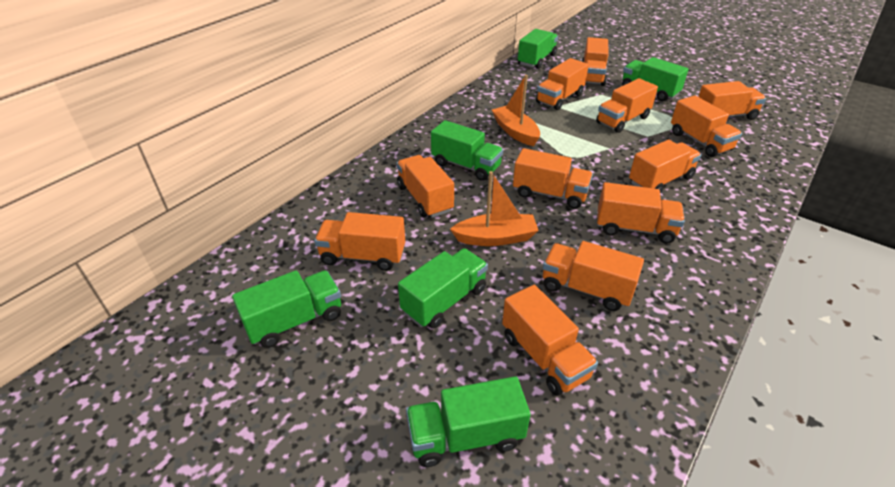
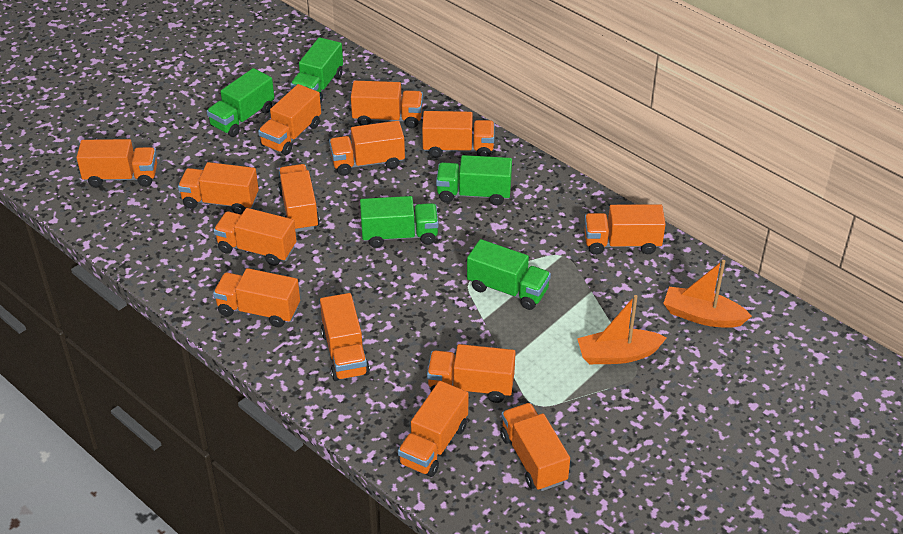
green truck: 6 -> 5
orange truck: 12 -> 14

